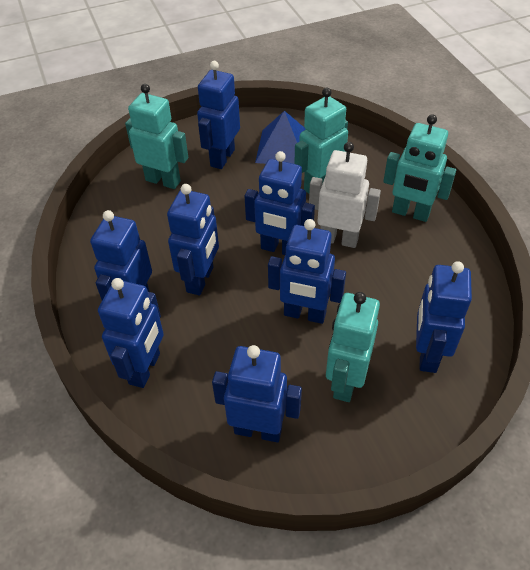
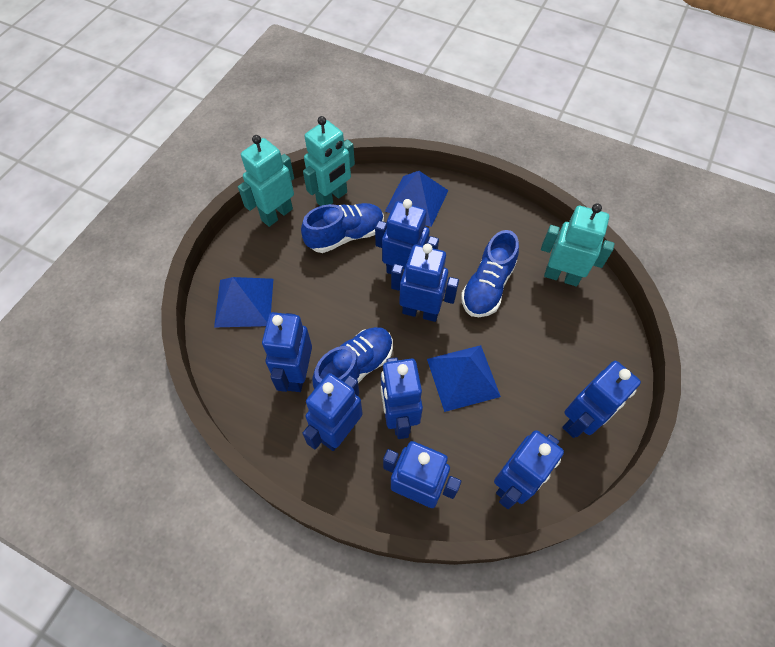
blue pyramid: 1 -> 3
blue shoe: 0 -> 3
turquoise robot: 4 -> 3
white robot: 1 -> 0

